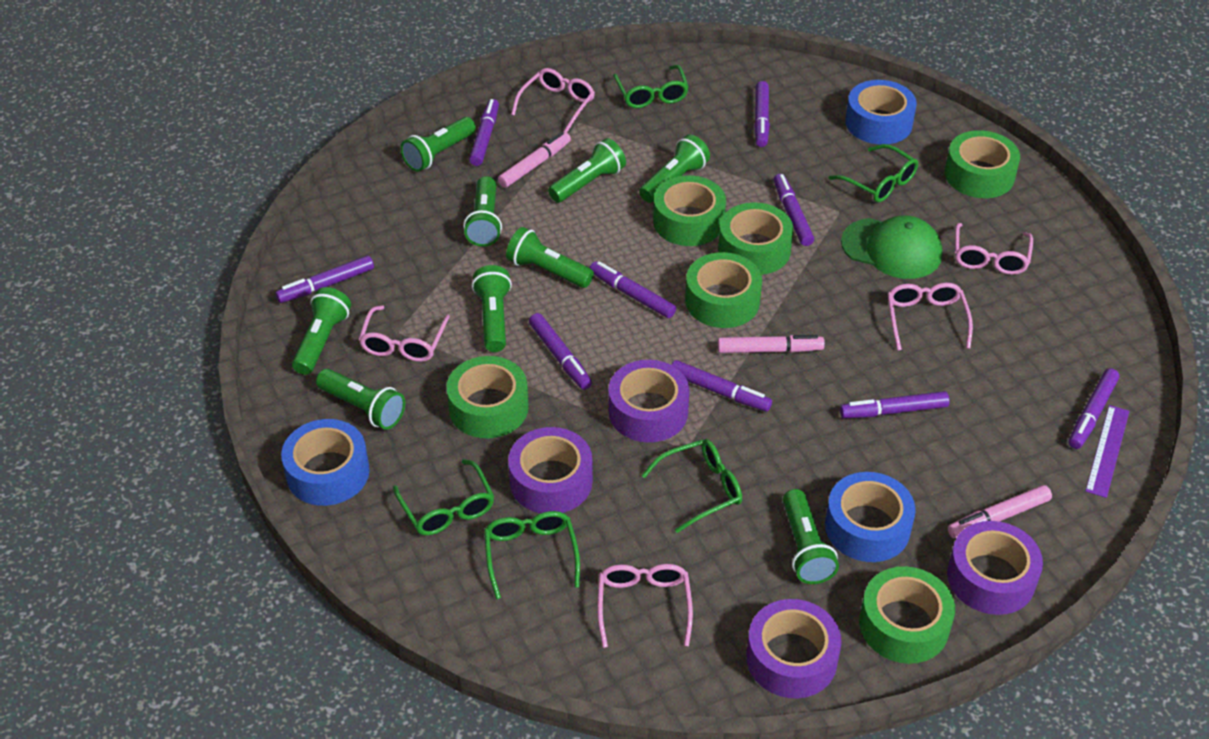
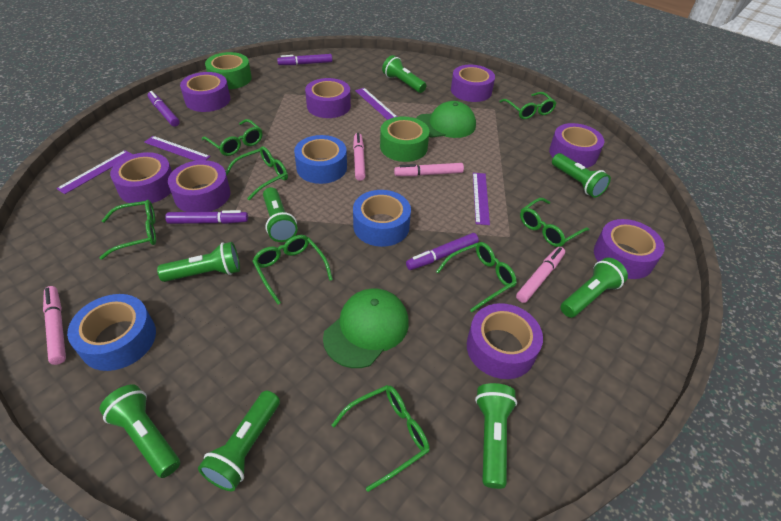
green cap: 1 -> 2
green flashlight: 9 -> 8
green glasses: 5 -> 8
green tape: 6 -> 2
pink glasses: 5 -> 0
pink marker: 3 -> 4
purple marker: 9 -> 4
purple ruler: 1 -> 4
purple tape: 4 -> 8

